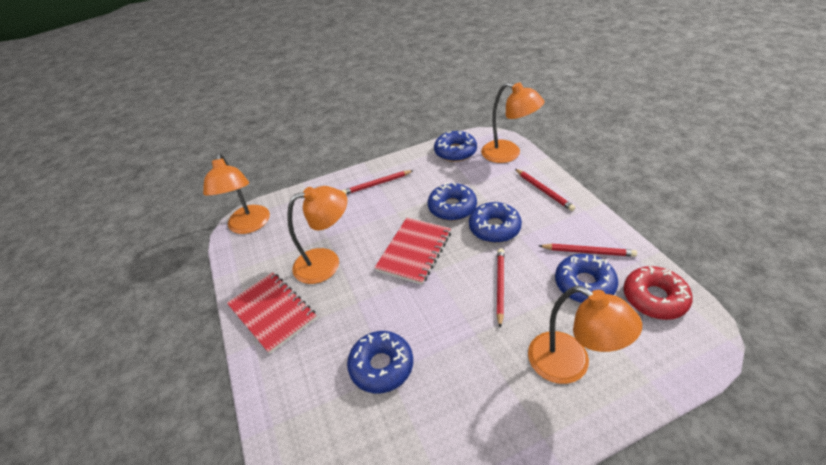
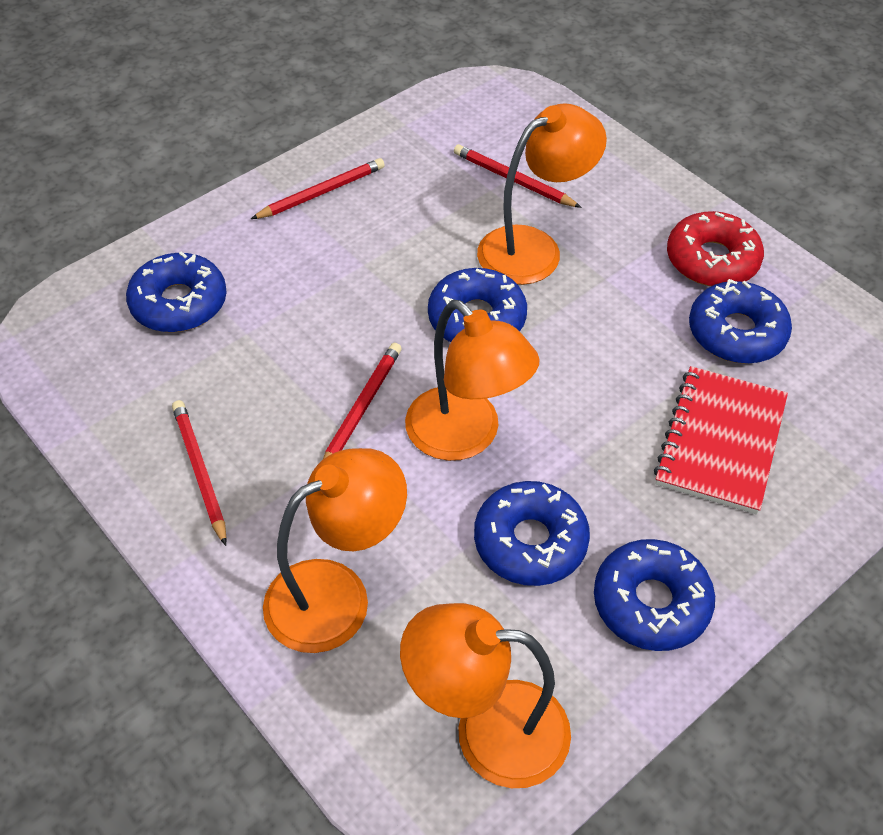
red notebook: 2 -> 1

